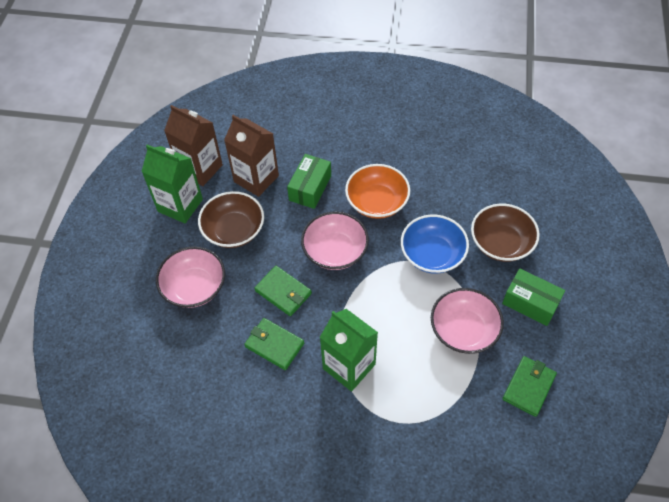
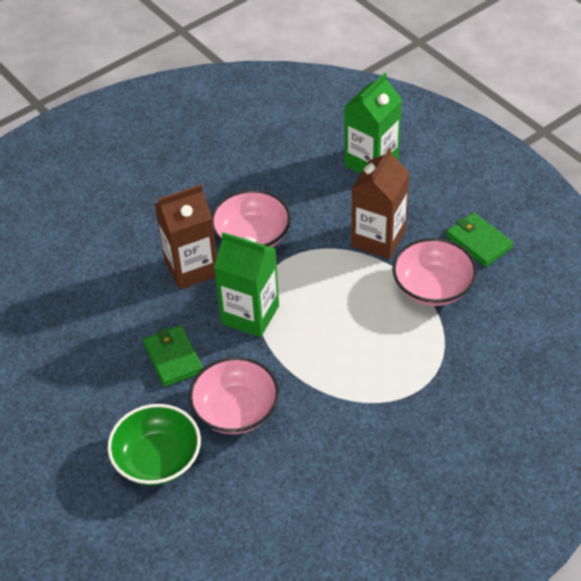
blue bowl: 1 -> 0
brown bowl: 2 -> 0
green bowl: 0 -> 1
green box: 2 -> 0
green wallet: 3 -> 2
orange bowl: 1 -> 0

